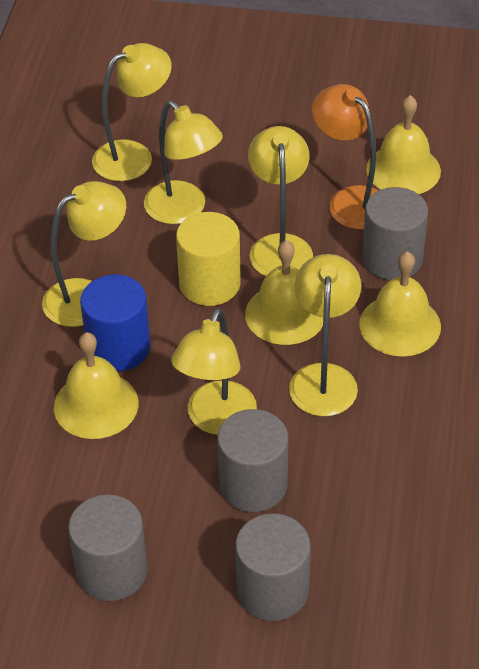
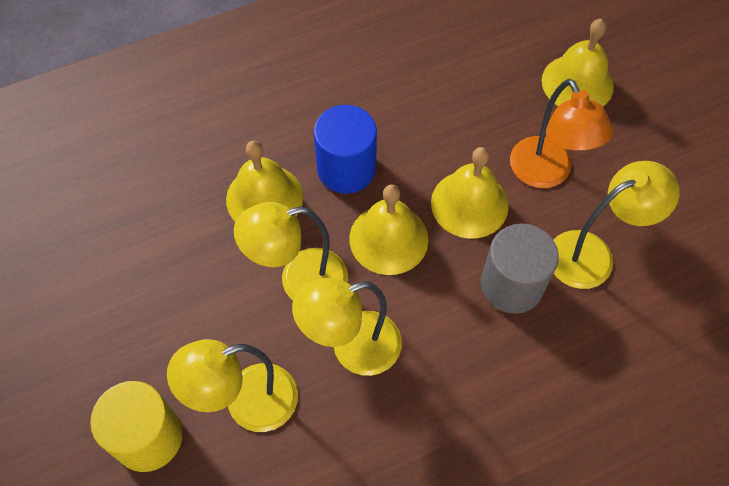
grey cylinder: 4 -> 1
yellow lamp: 6 -> 4

